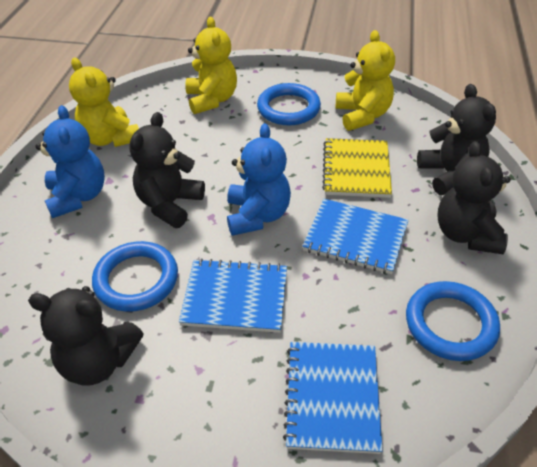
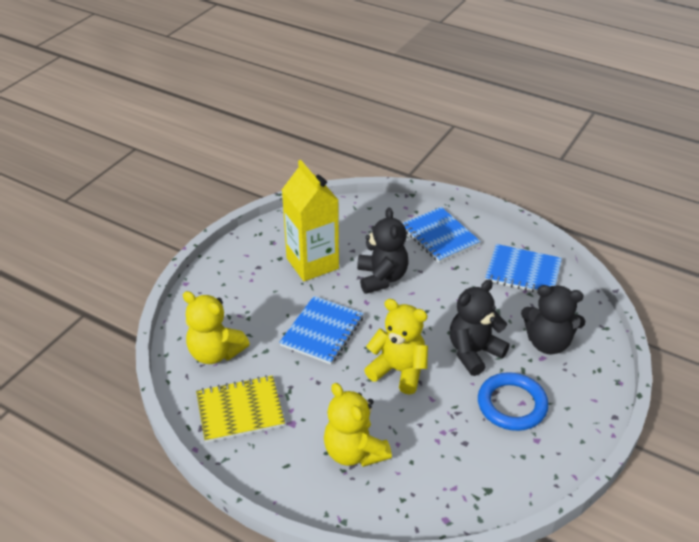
black teddy bear: 4 -> 3
blue ring: 3 -> 1
blue teddy bear: 2 -> 0
yellow carton: 0 -> 1

